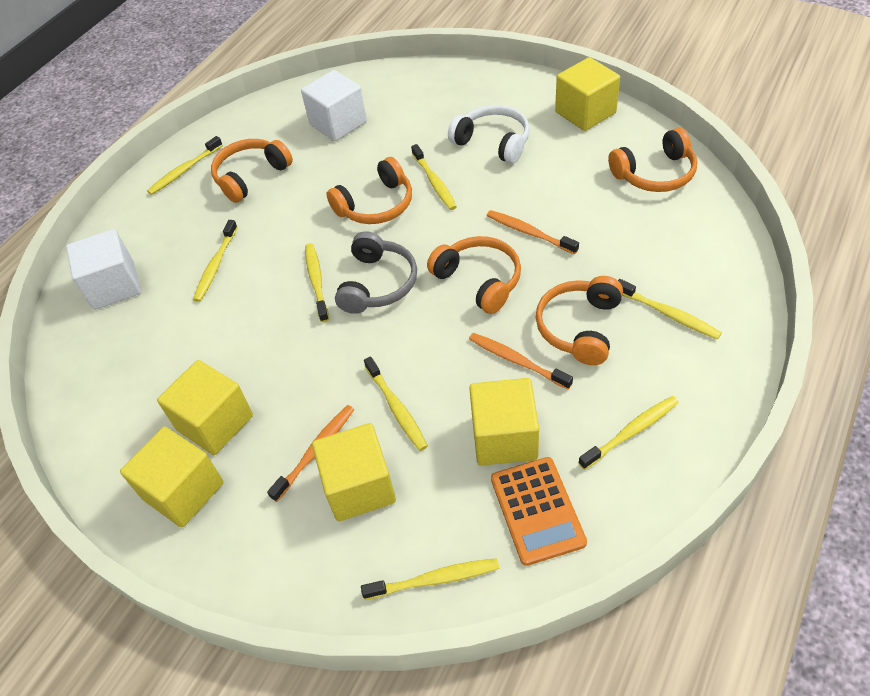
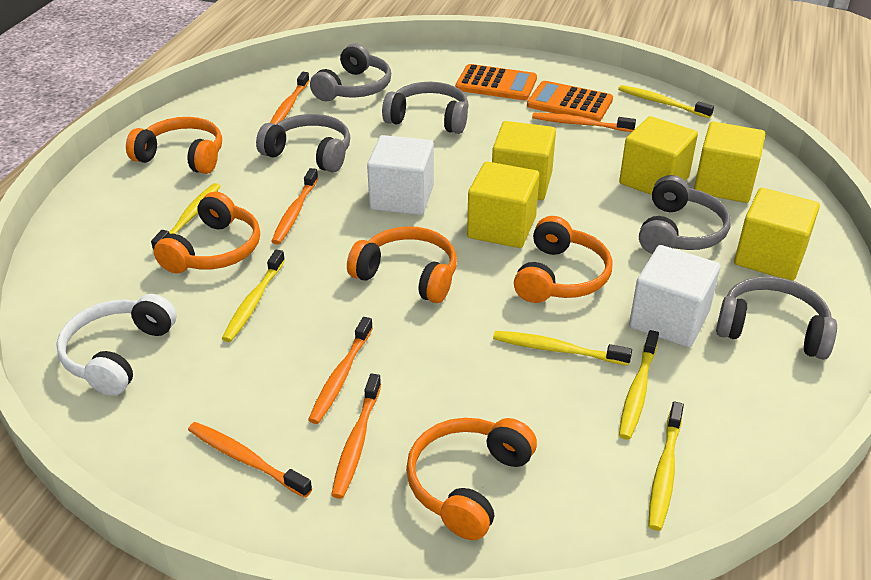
grey headphones: 1 -> 5
orange calculator: 1 -> 2
orange toothbrush: 3 -> 6
yellow toothbrush: 8 -> 6

